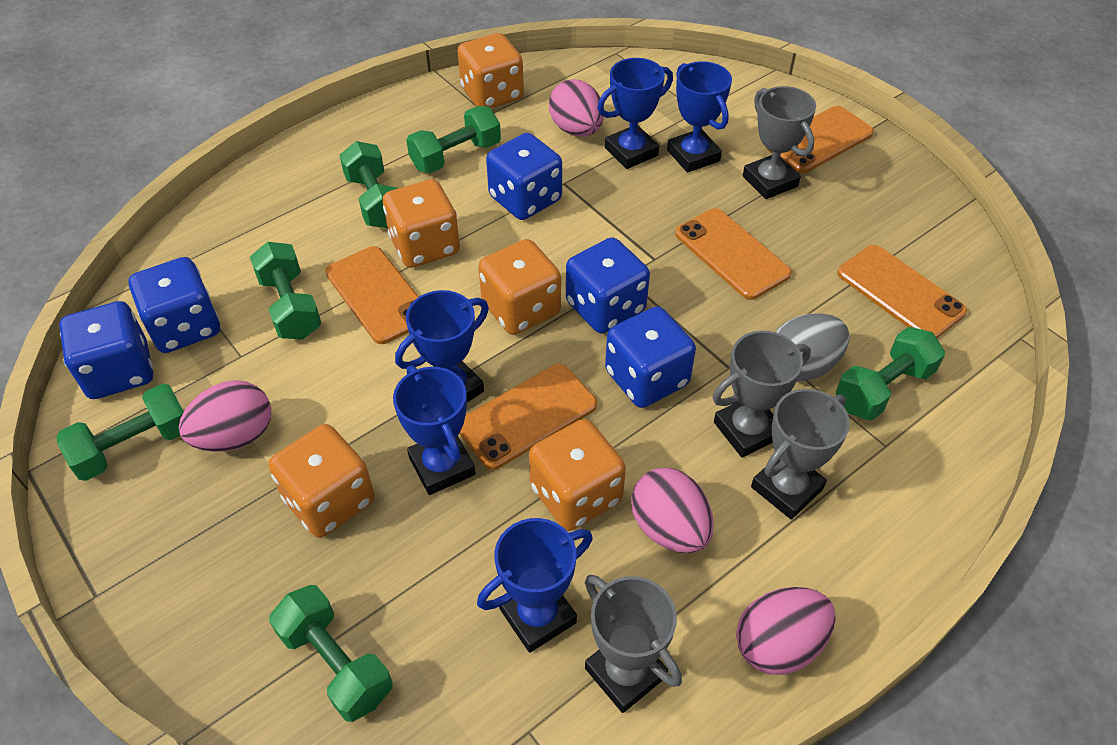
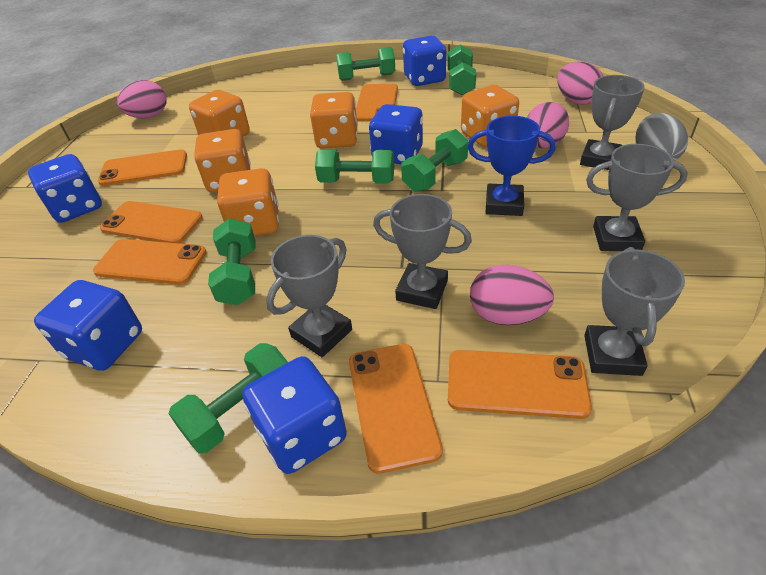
blue trophy: 5 -> 1
grey trophy: 4 -> 5
orange phone: 5 -> 6

